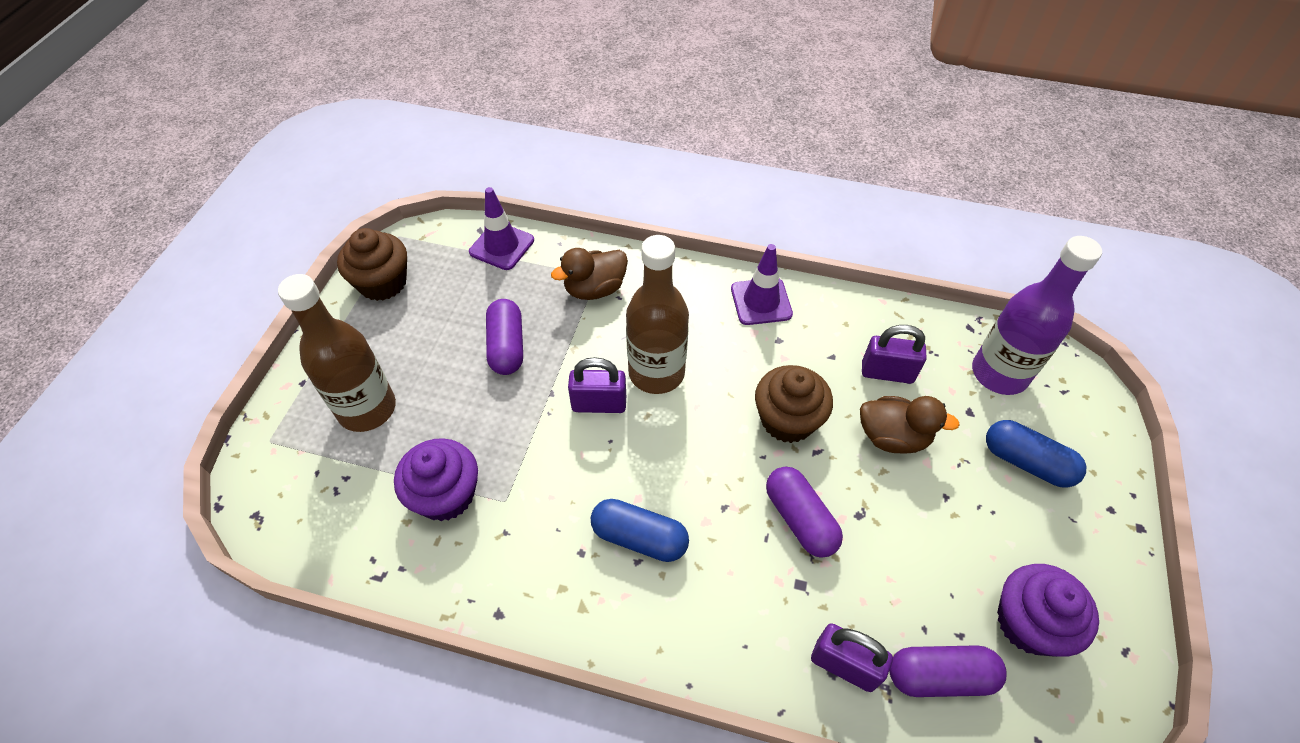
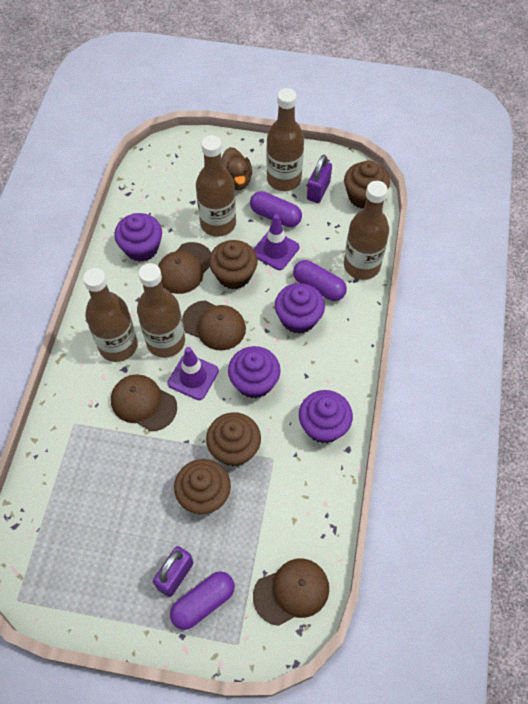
blue capsule: 2 -> 0
brown bottle: 2 -> 5
brown cap: 0 -> 4
brown cupcake: 2 -> 4
brown duck: 2 -> 1
purple bottle: 1 -> 0
purple cupcake: 2 -> 4
purple padlock: 3 -> 2

